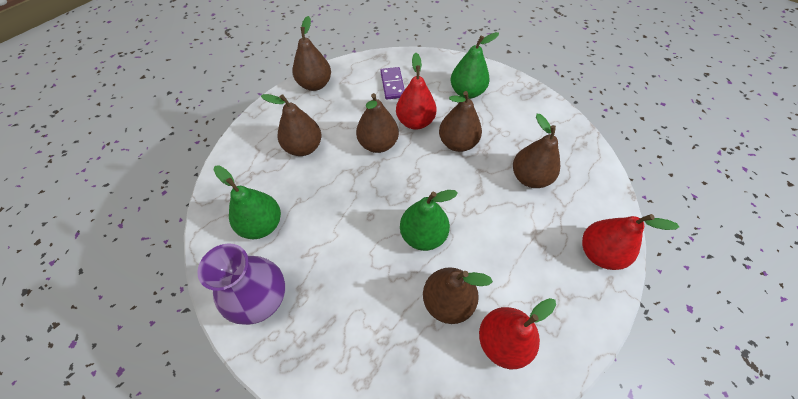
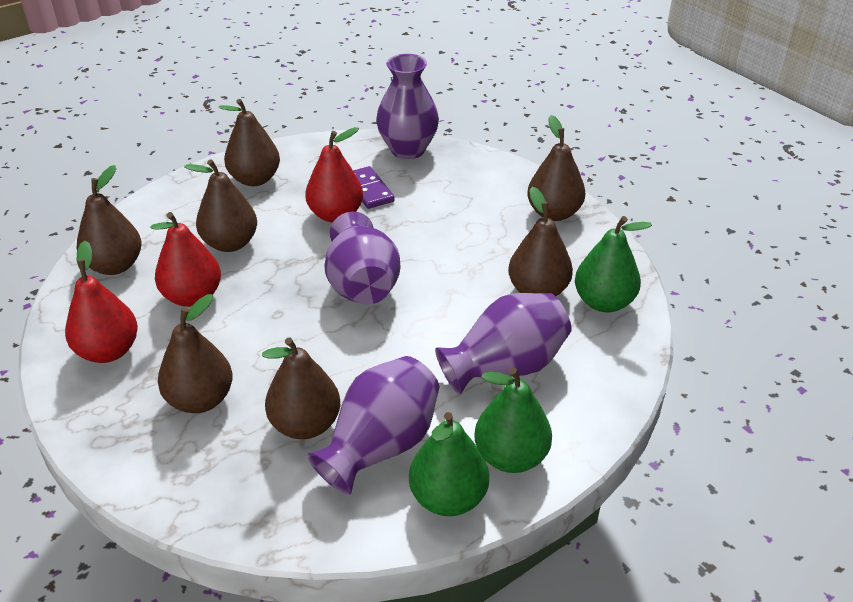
brown pear: 6 -> 7
purple vase: 1 -> 4

